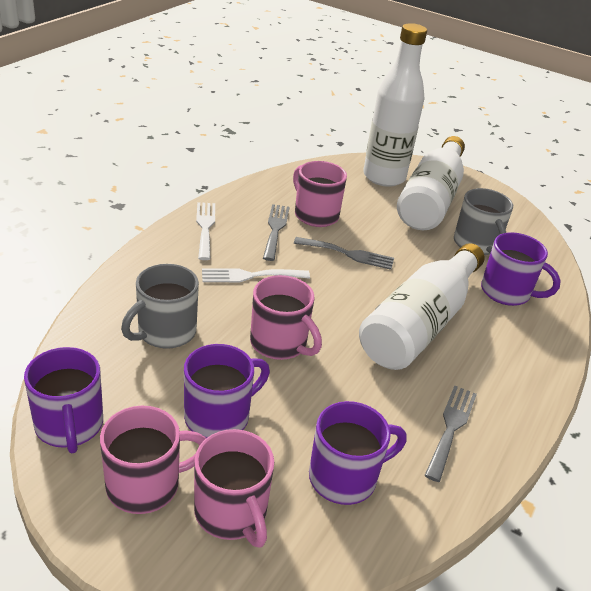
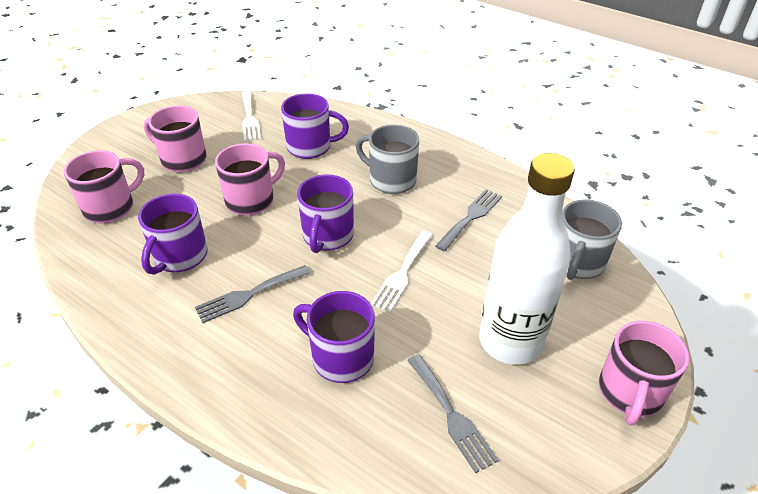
white bottle: 3 -> 1

